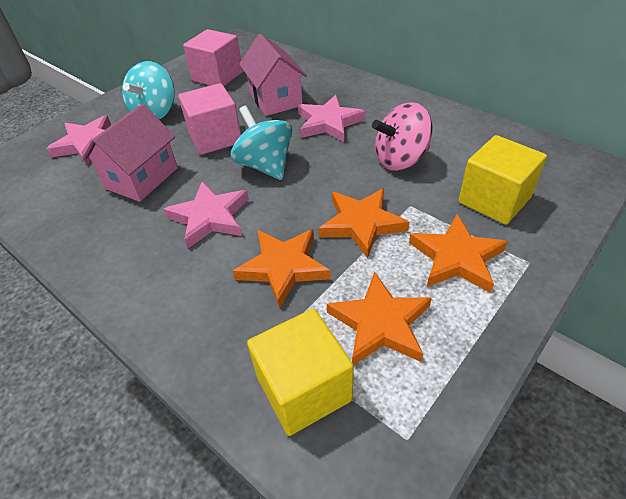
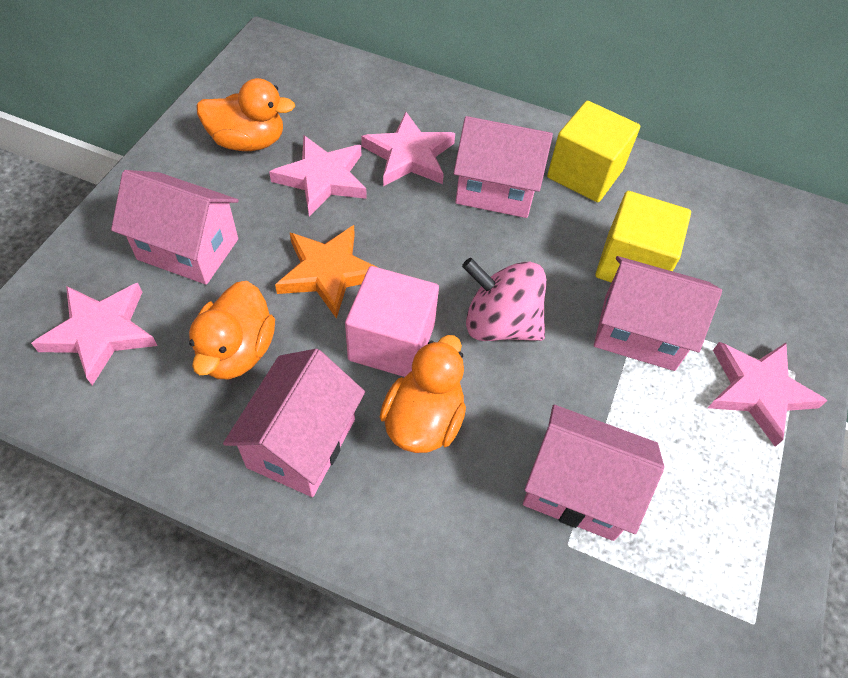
orange duck: 0 -> 3
orange star: 4 -> 1
pink cube: 2 -> 1
pink house: 2 -> 5
pink star: 3 -> 4
turquoise spinning top: 2 -> 0

